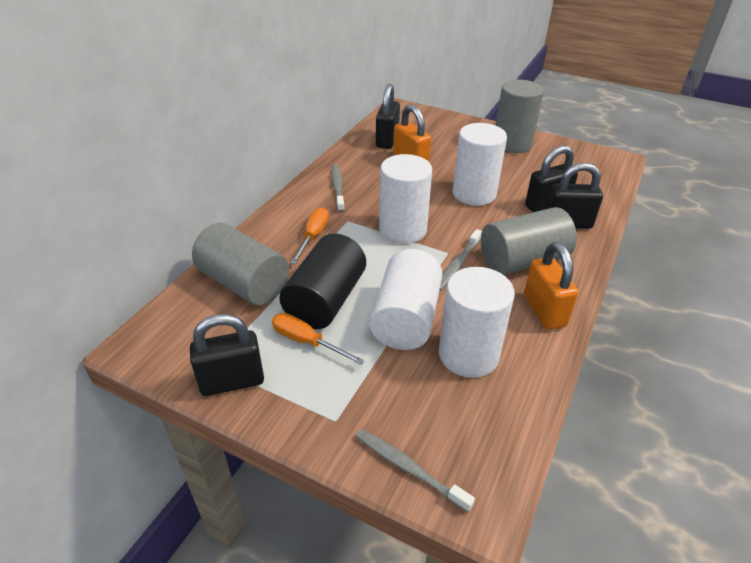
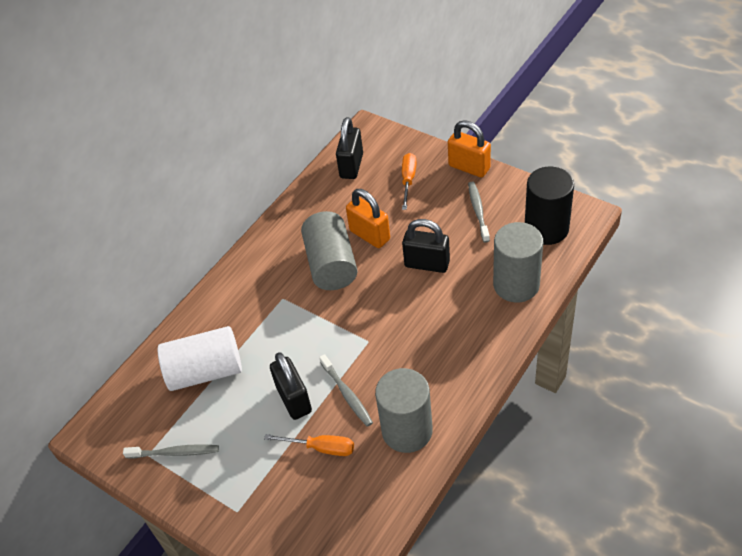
black padlock: 4 -> 3
white cylinder: 4 -> 1

